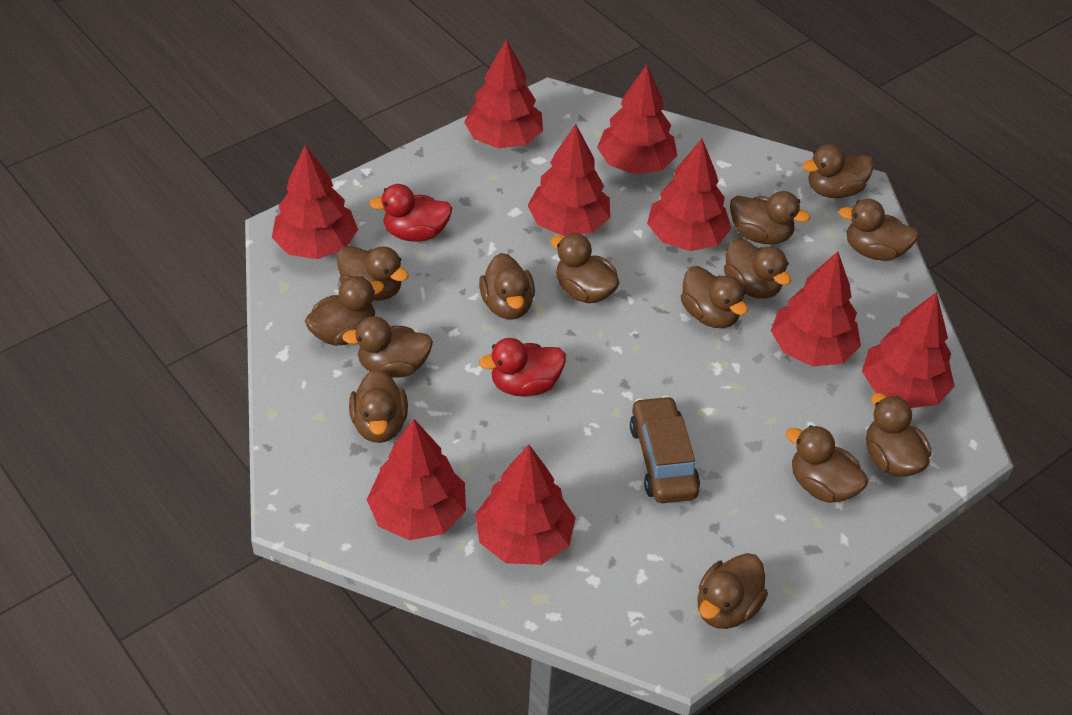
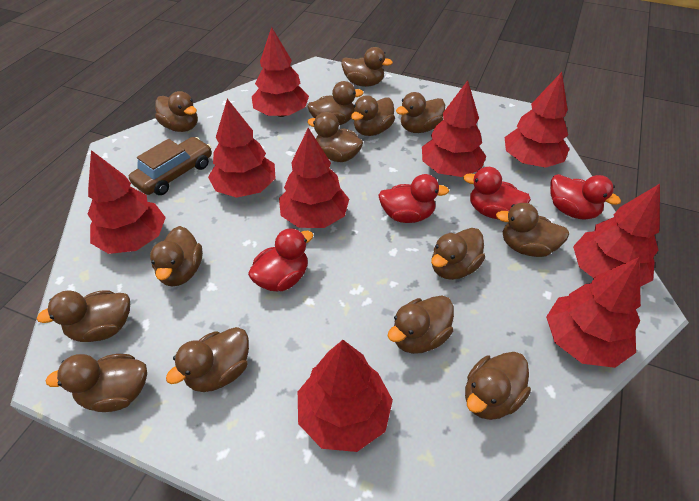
red duck: 2 -> 4

